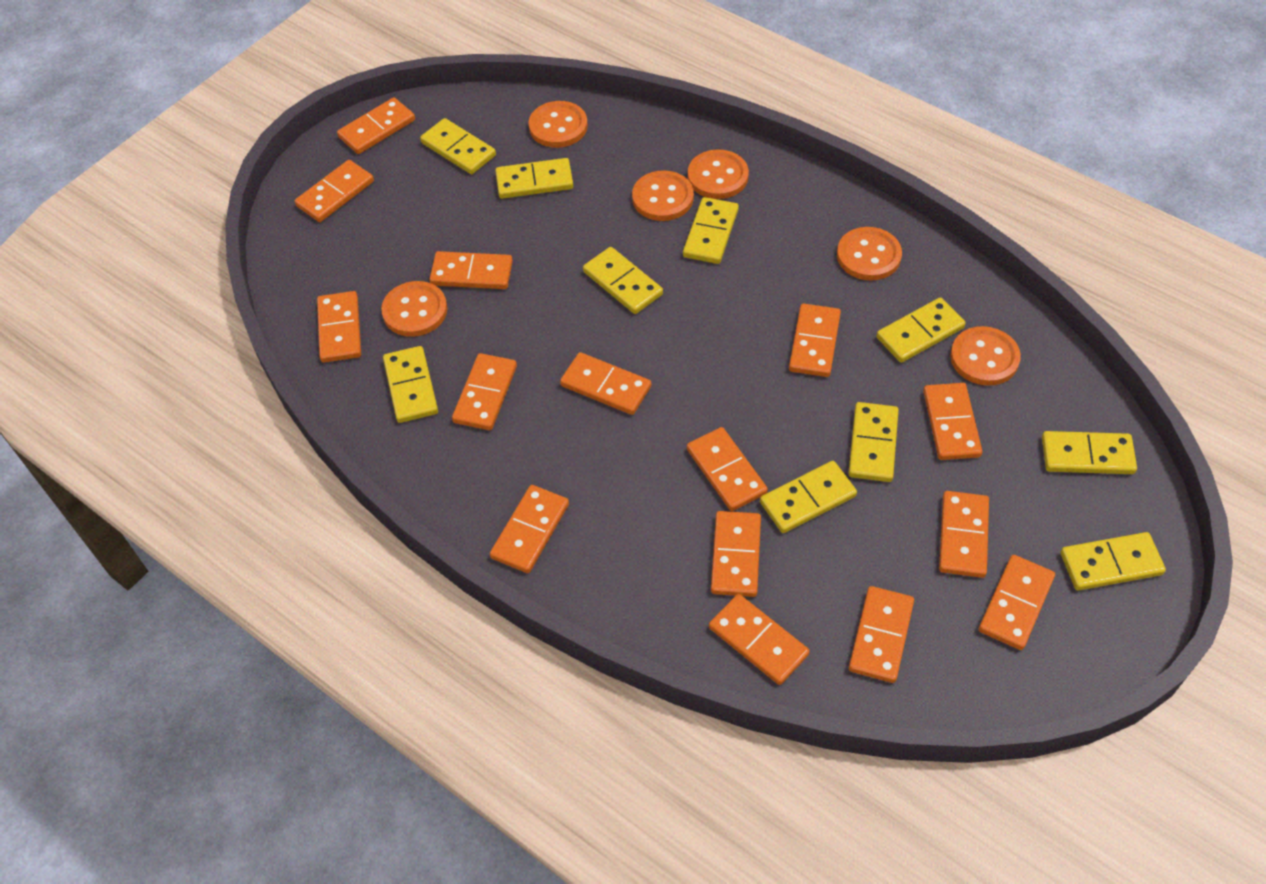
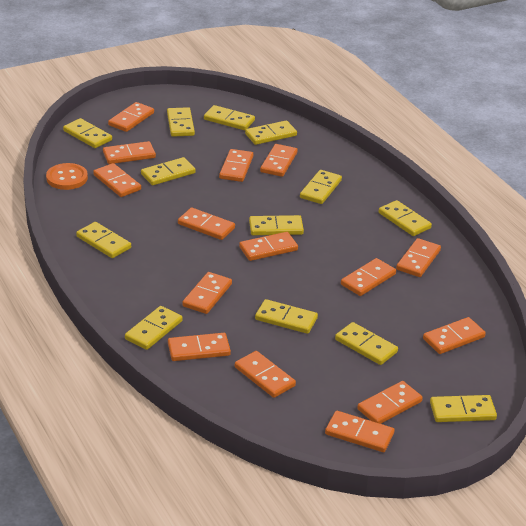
orange button: 6 -> 1
yellow domino: 10 -> 13

